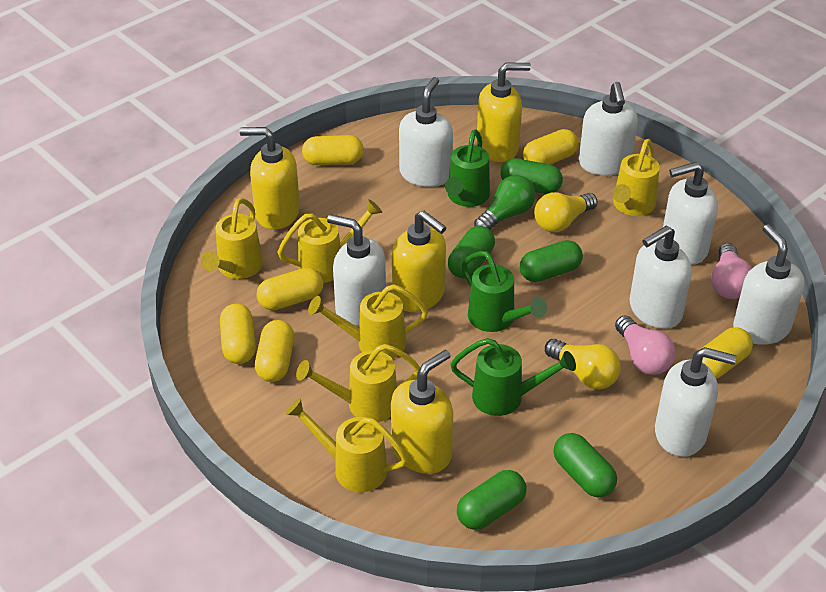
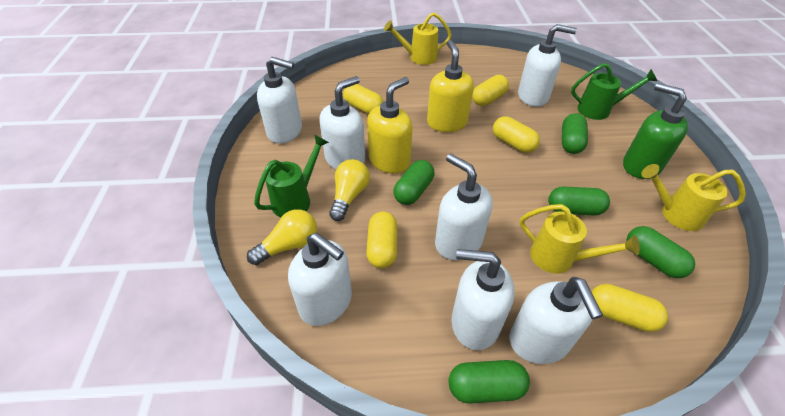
green light bulb: 1 -> 0
green soap dispenser: 0 -> 1
green watering can: 3 -> 2
pink light bulb: 2 -> 0
yellow capsule: 6 -> 5
yellow soap dispenser: 4 -> 2
yellow watering can: 6 -> 3

